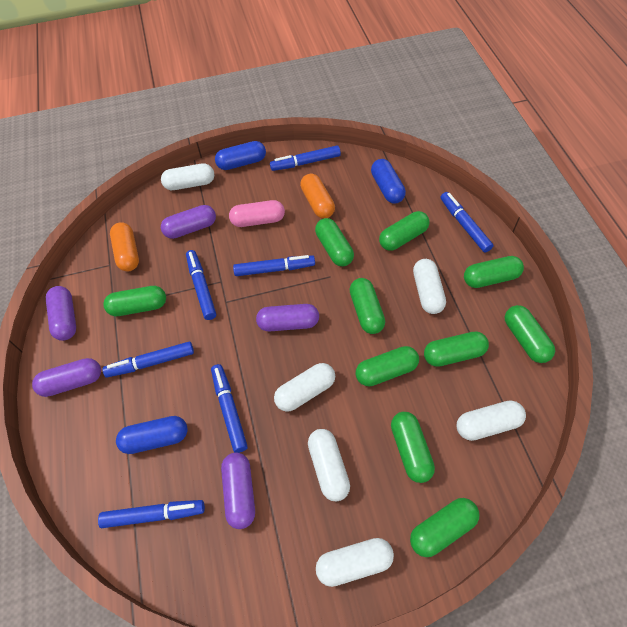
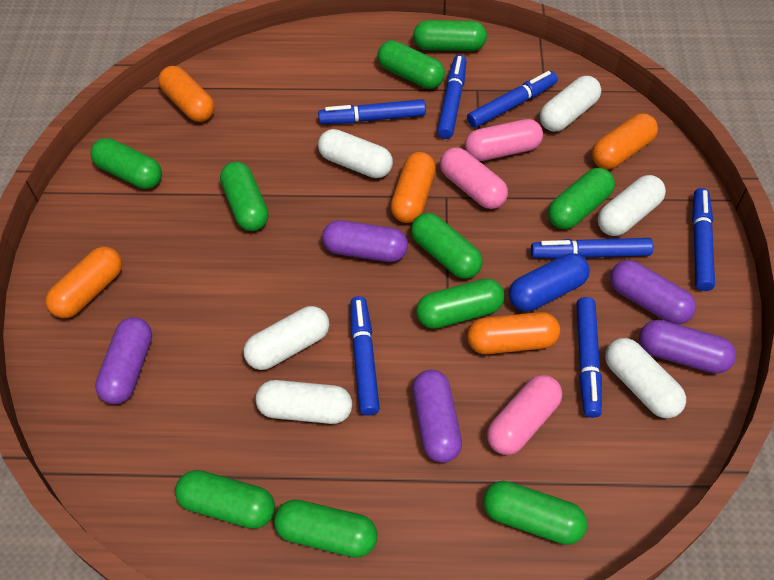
blue capsule: 3 -> 1
orange capsule: 2 -> 5
pink capsule: 1 -> 3

